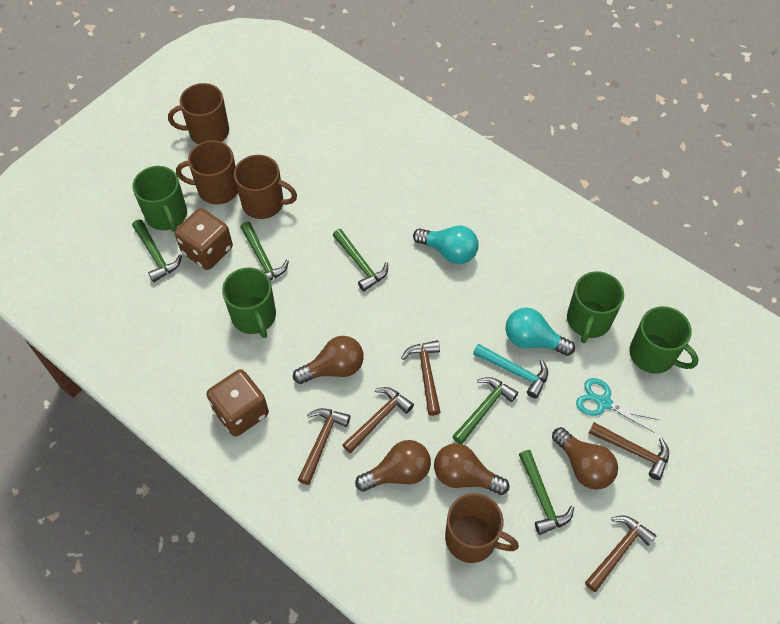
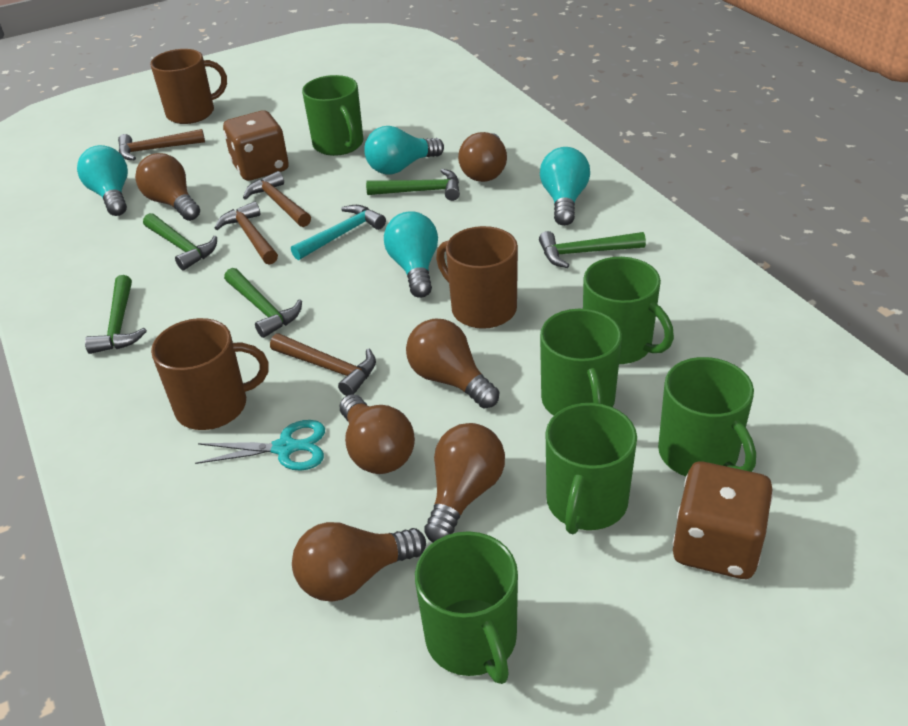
brown hammer: 5 -> 4
brown light bulb: 4 -> 6
brown mug: 4 -> 3
green mug: 4 -> 6
turquoise light bulb: 2 -> 4

